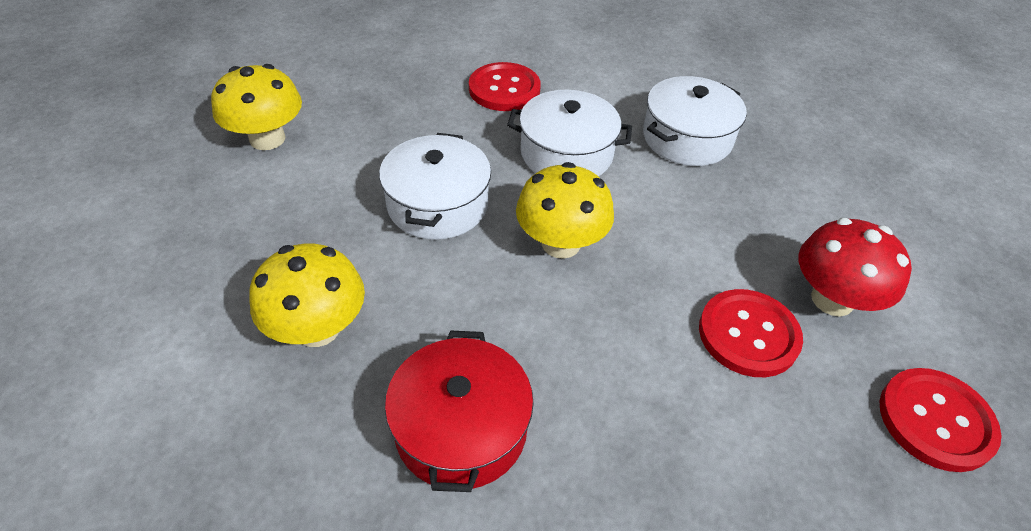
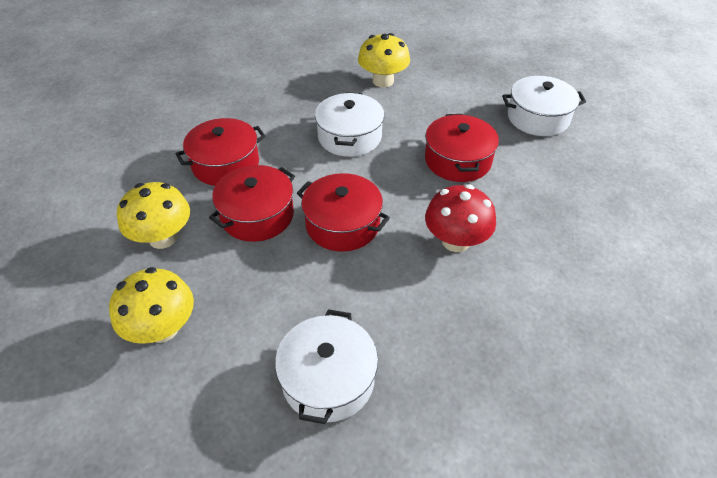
red button: 3 -> 0
red pot: 1 -> 4

